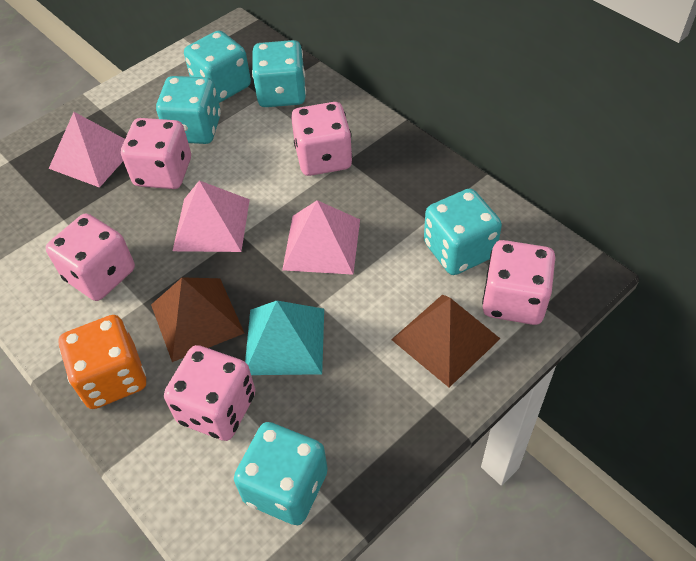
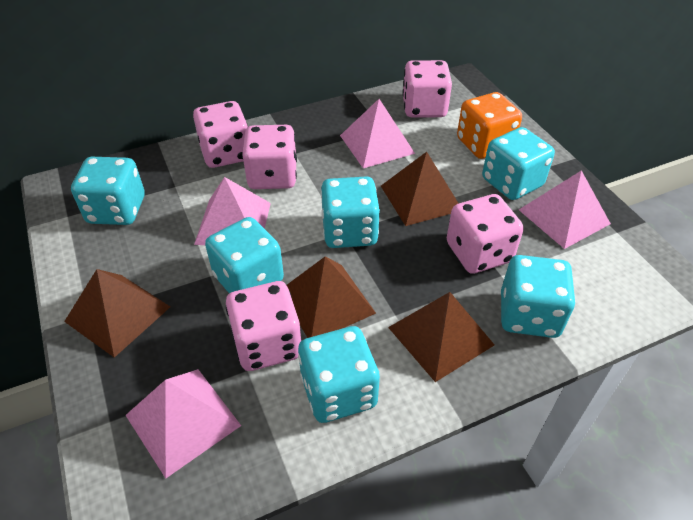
brown pyramid: 2 -> 4
pink pyramid: 3 -> 4
turquoise dice: 5 -> 6
turquoise pyramid: 1 -> 0

